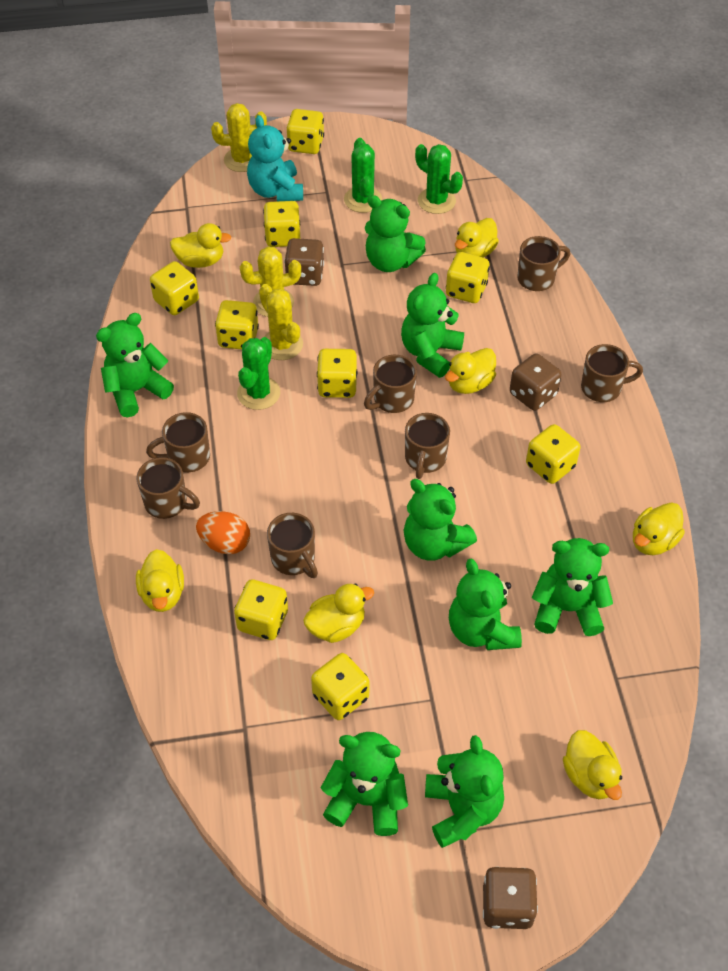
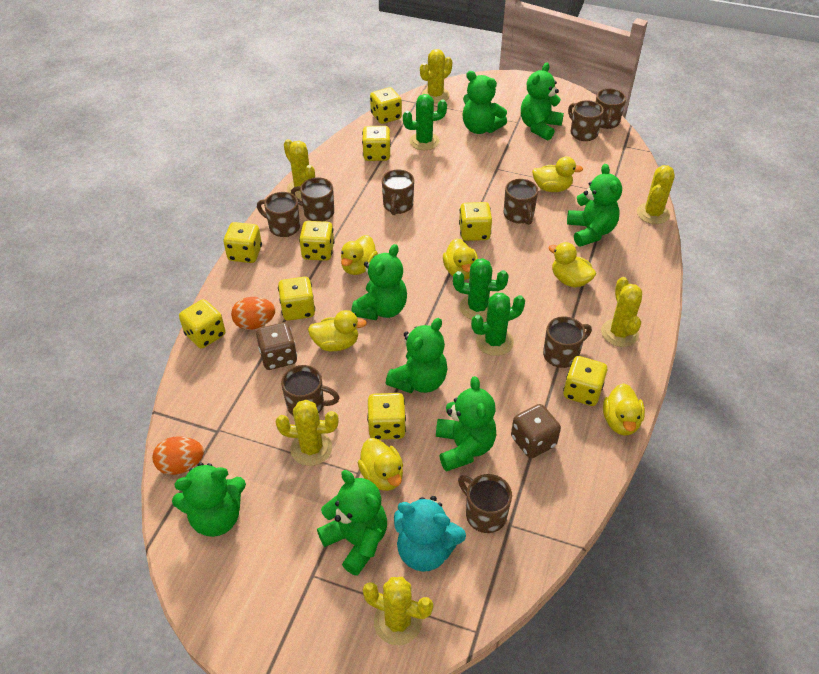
brown dice: 3 -> 2
brown mug: 7 -> 9
orange egg: 1 -> 2
yellow cactus: 3 -> 6

